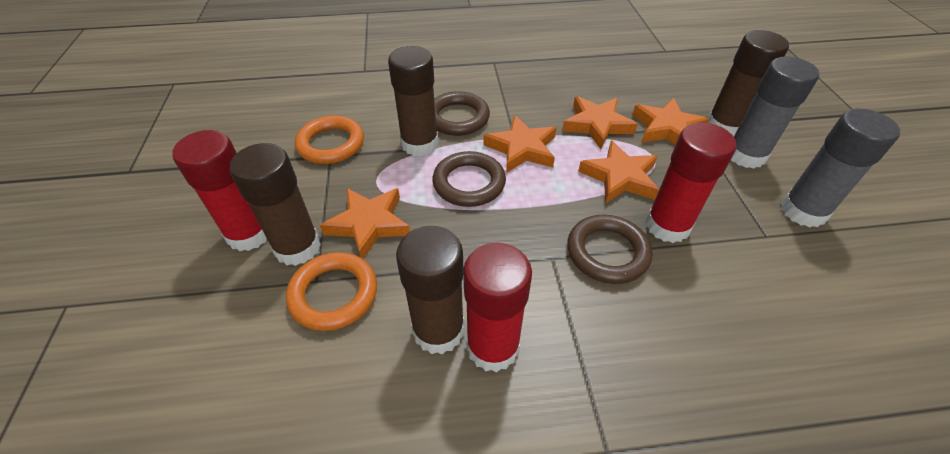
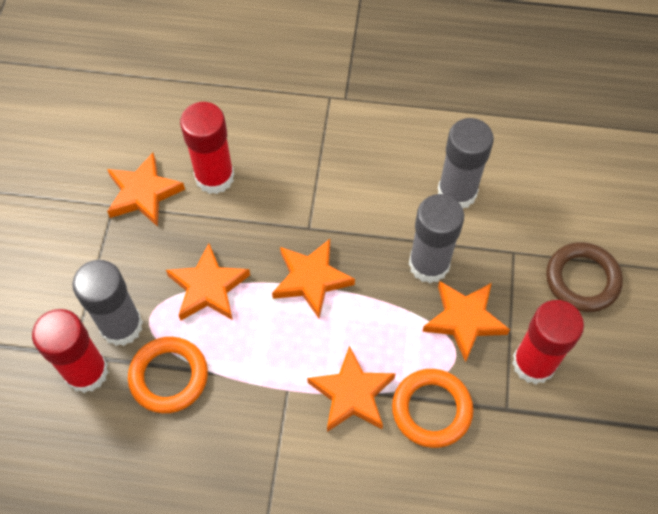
brown glue stick: 4 -> 0
brown ring: 3 -> 1
grey glue stick: 2 -> 3

